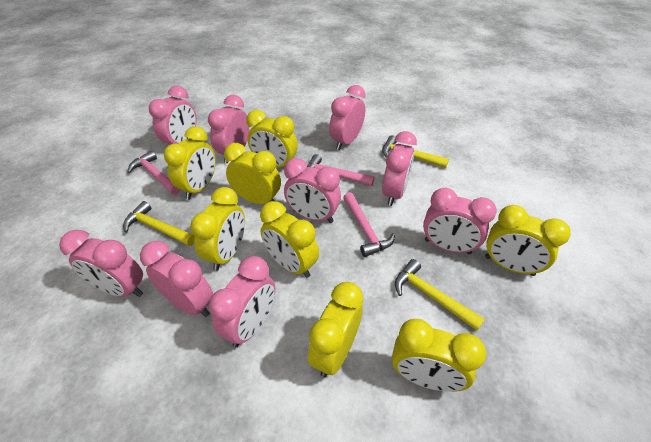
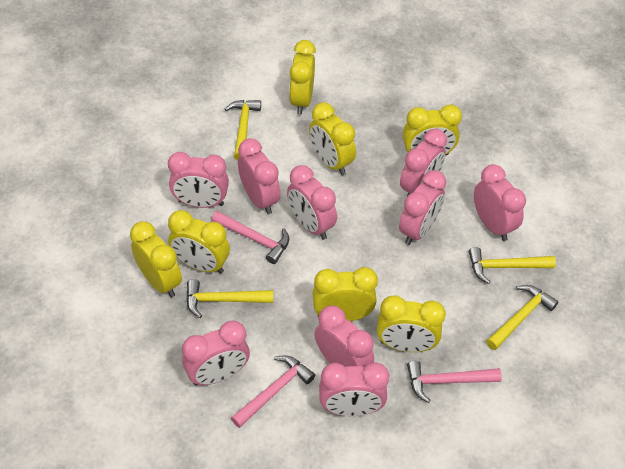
yellow clock: 8 -> 7
yellow hammer: 3 -> 4

